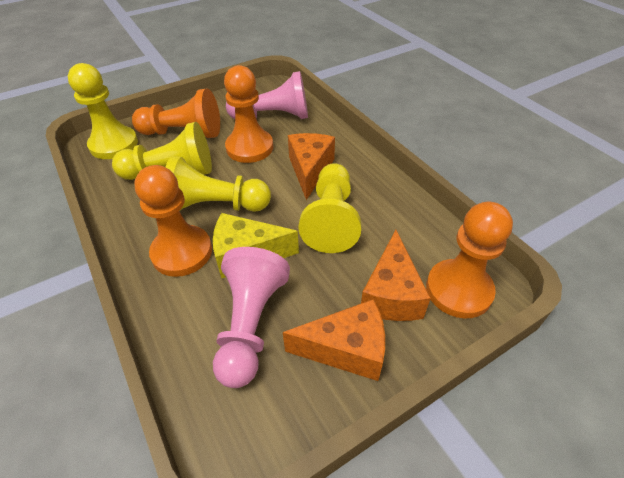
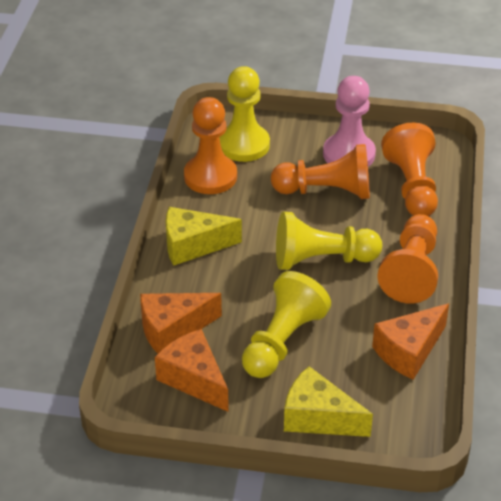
pink pawn: 2 -> 1
yellow cheese: 1 -> 2
yellow pawn: 4 -> 3

